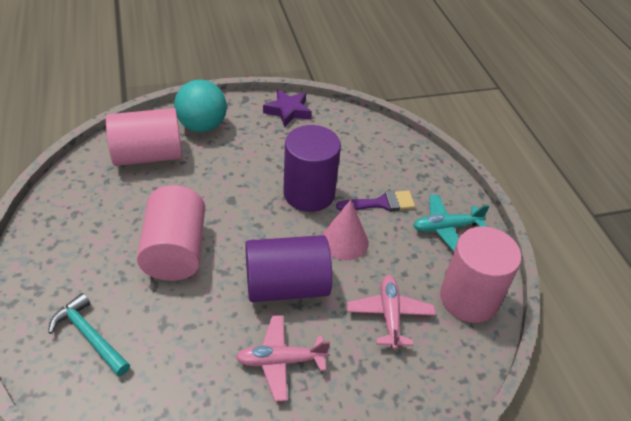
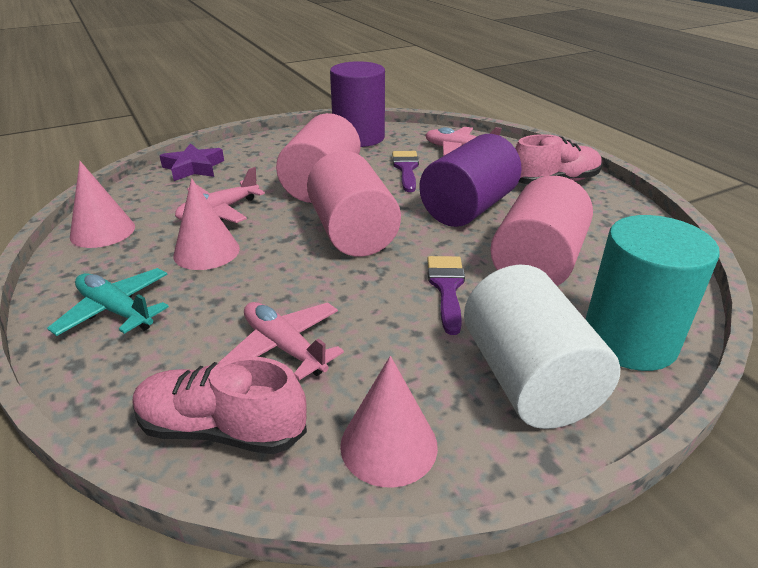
pink cone: 1 -> 3
pink plane: 2 -> 3
pink shoe: 0 -> 2
purple brush: 1 -> 2
turquoise ball: 1 -> 0
turquoise cylinder: 0 -> 1
turquoise hammer: 1 -> 0
white cylinder: 0 -> 1

